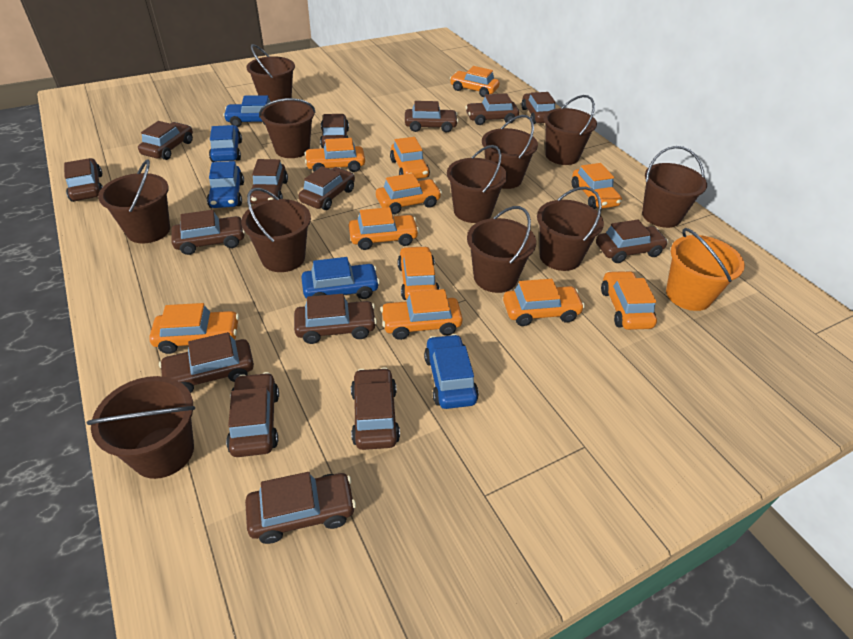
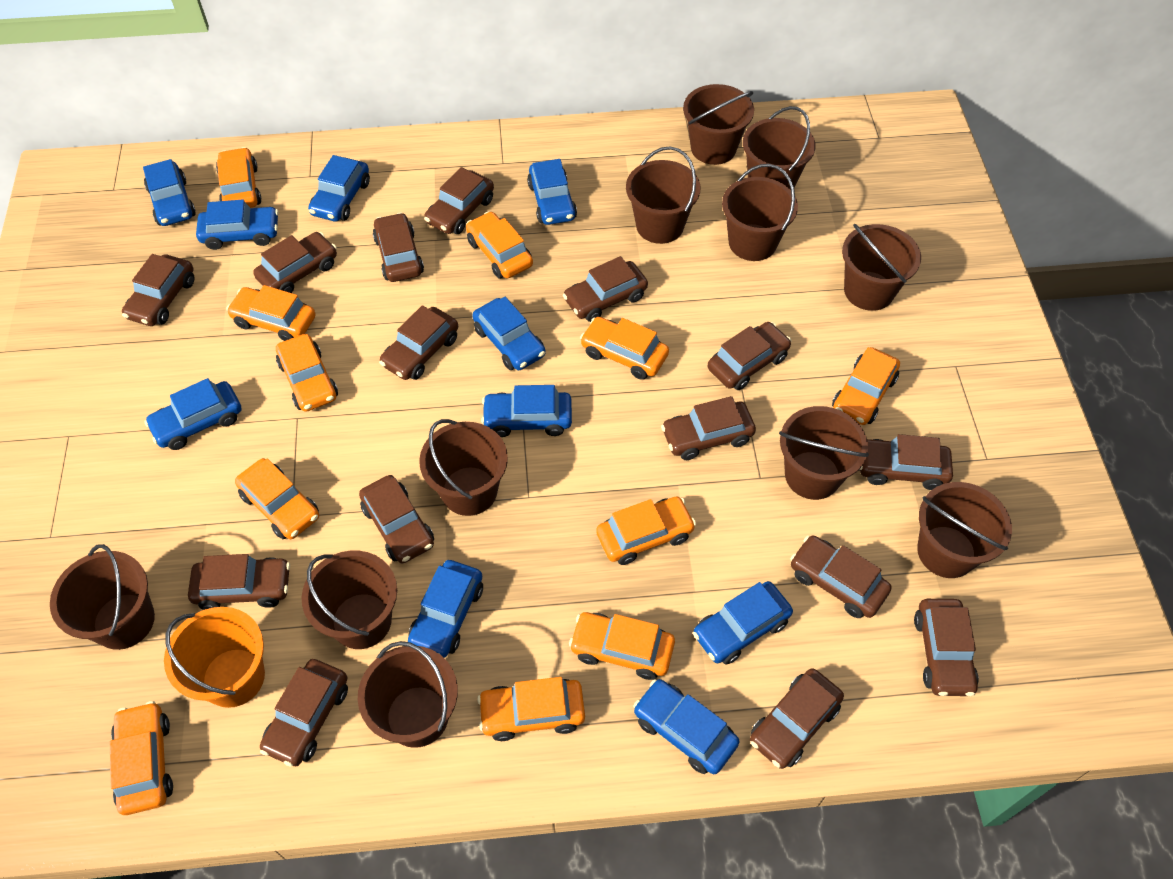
blue car: 5 -> 10

